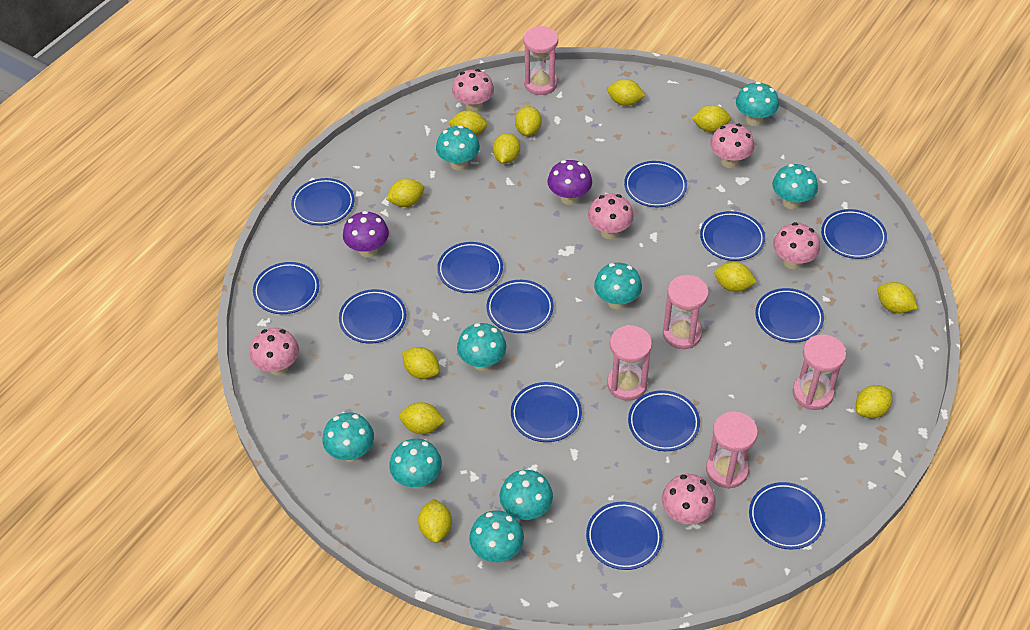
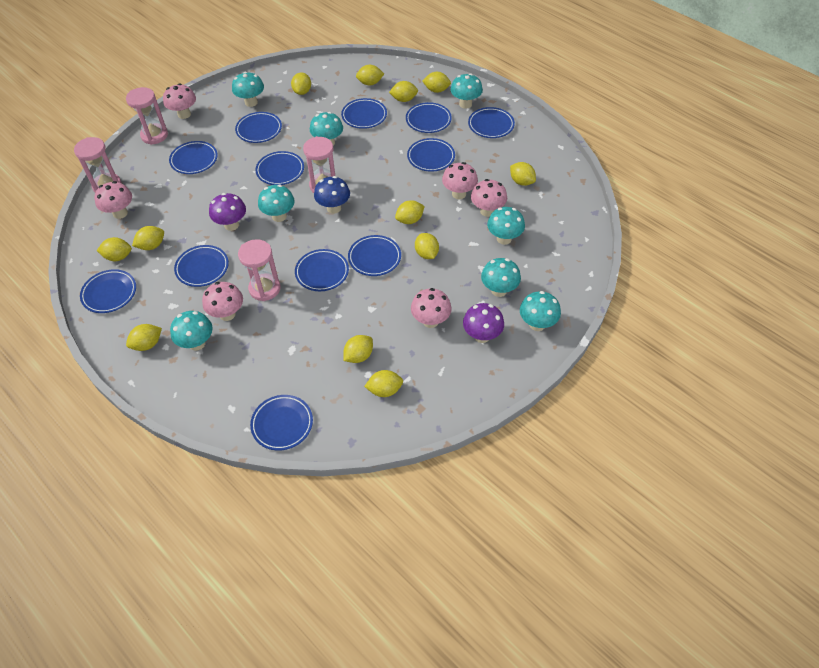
blue mushroom: 0 -> 1
blue plate: 13 -> 12
pink hourglass: 5 -> 4
turquoise mushroom: 9 -> 8

